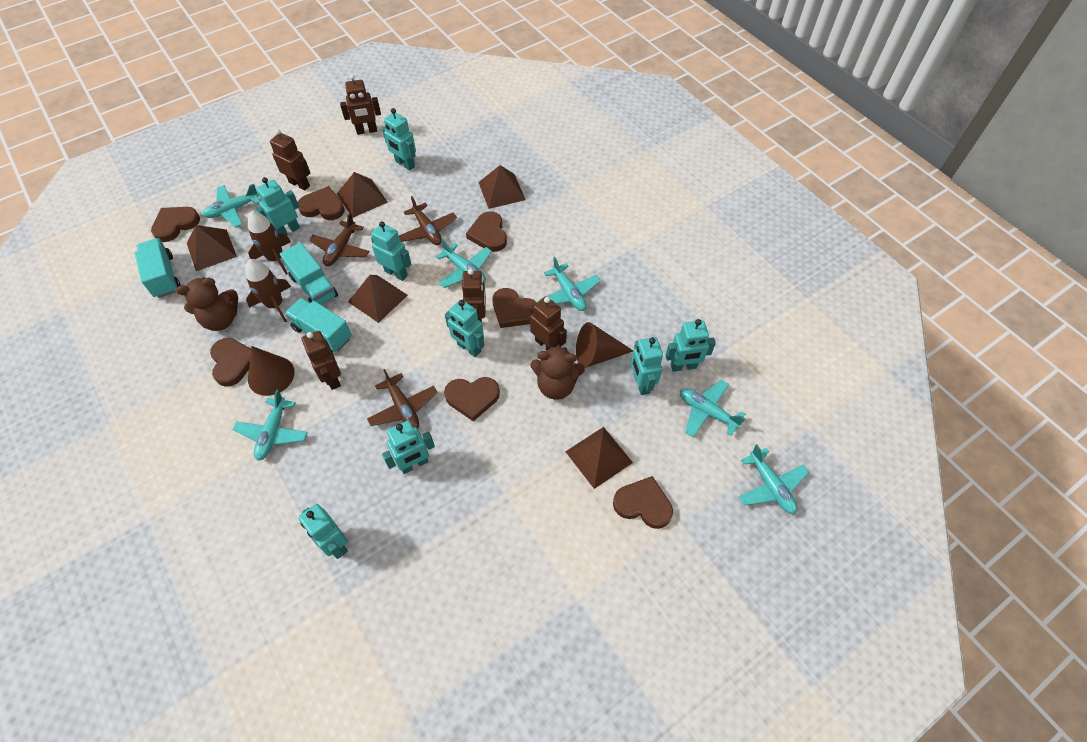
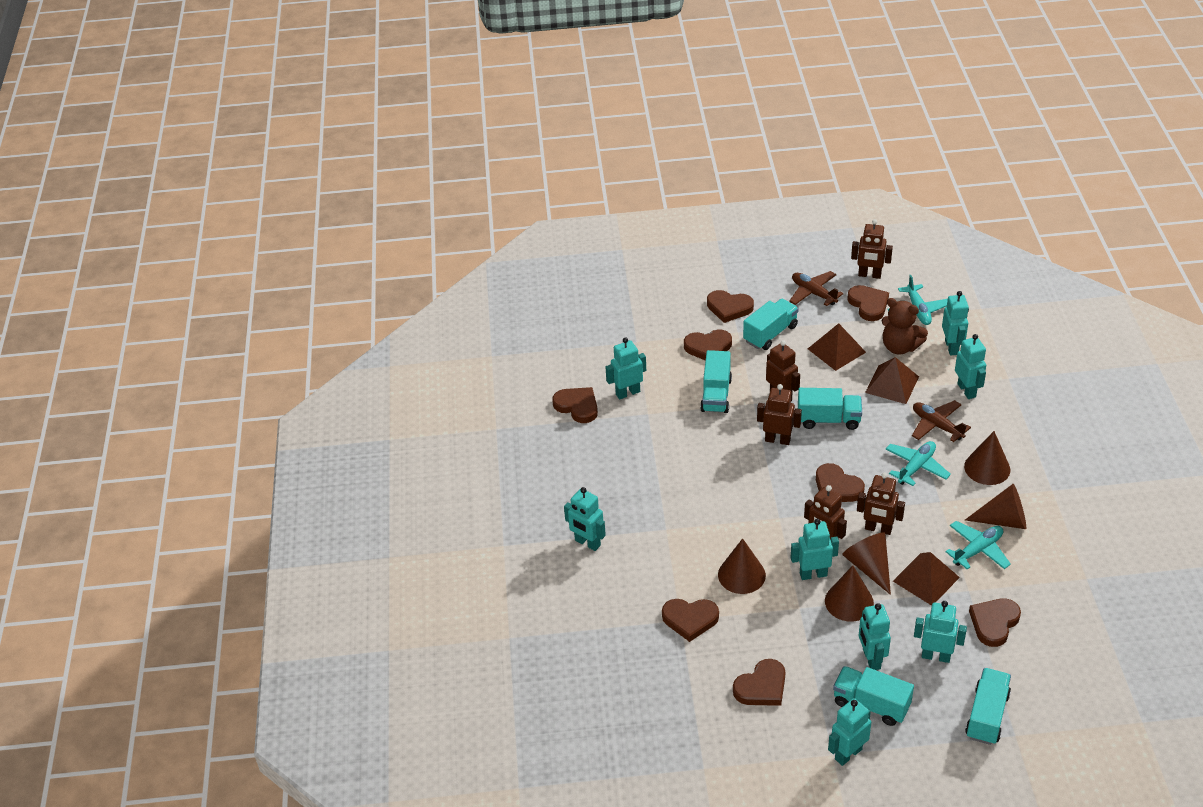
brown cone: 2 -> 5
brown heart: 7 -> 8
brown plane: 3 -> 2
brown pyramid: 5 -> 3
brown rocket: 2 -> 0
brown teddy bear: 2 -> 1
turquoise plane: 6 -> 3
turquoise truck: 3 -> 5

